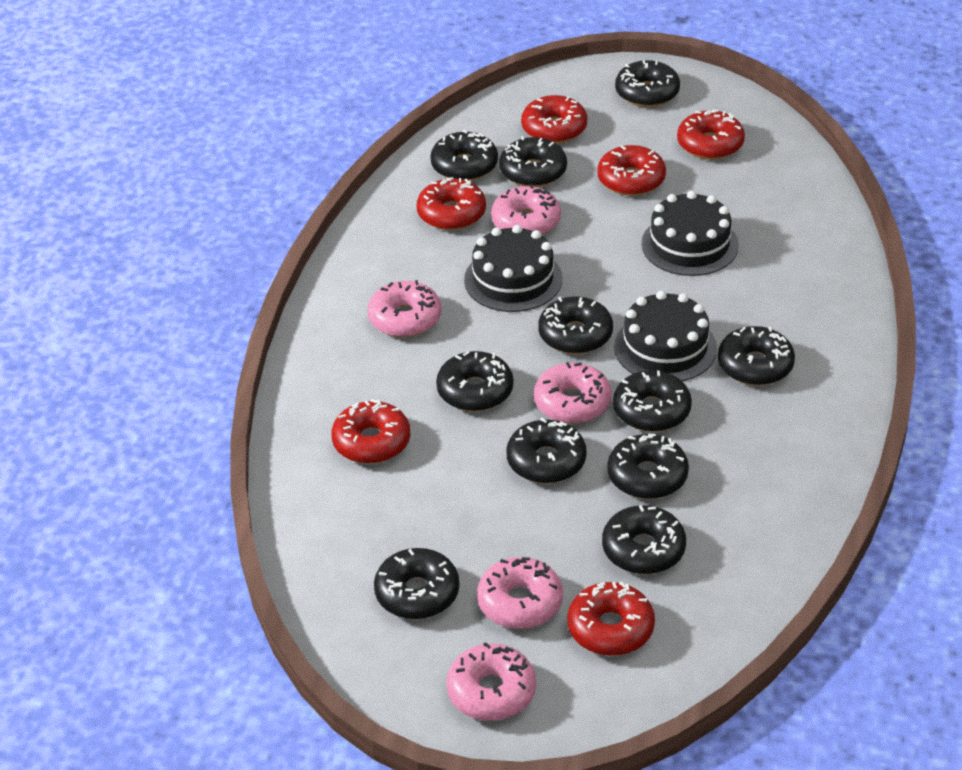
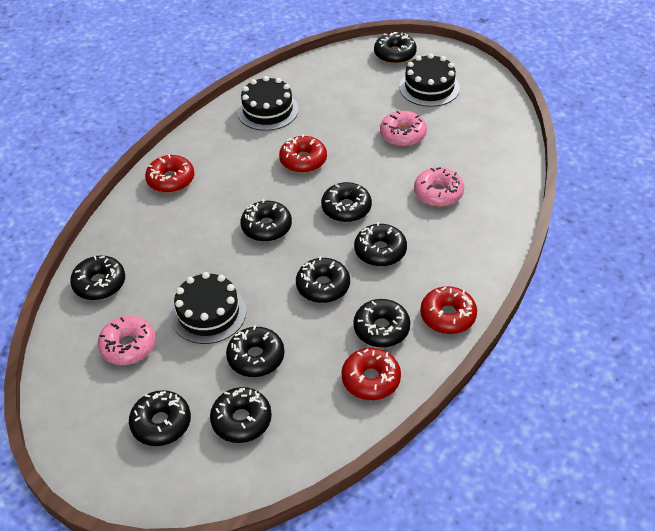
black donut: 11 -> 10
pink donut: 5 -> 3
red donut: 6 -> 4

